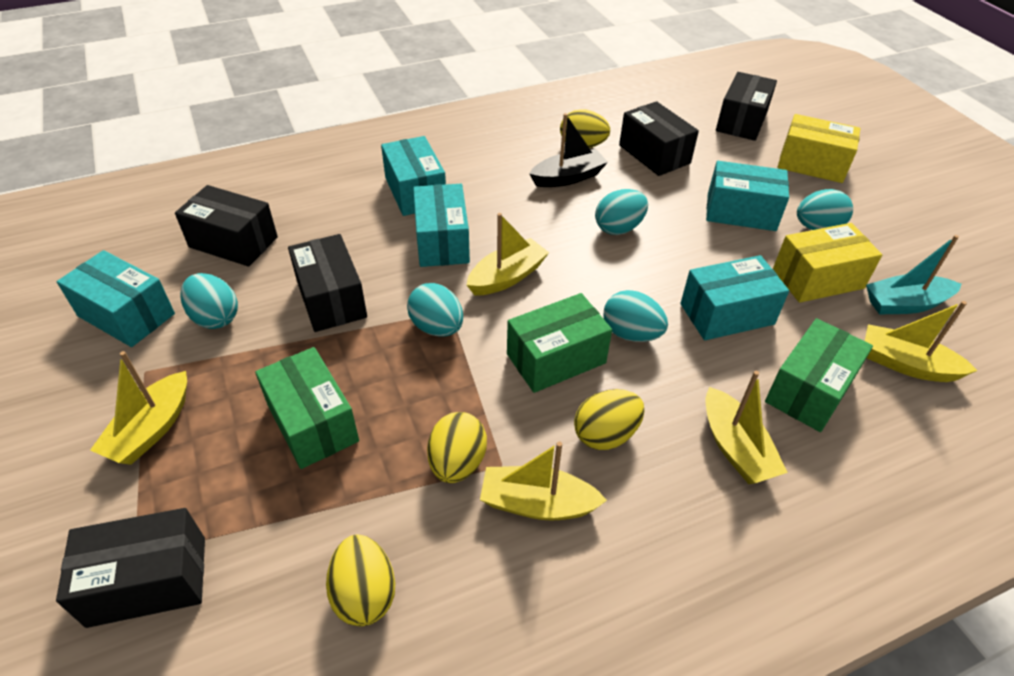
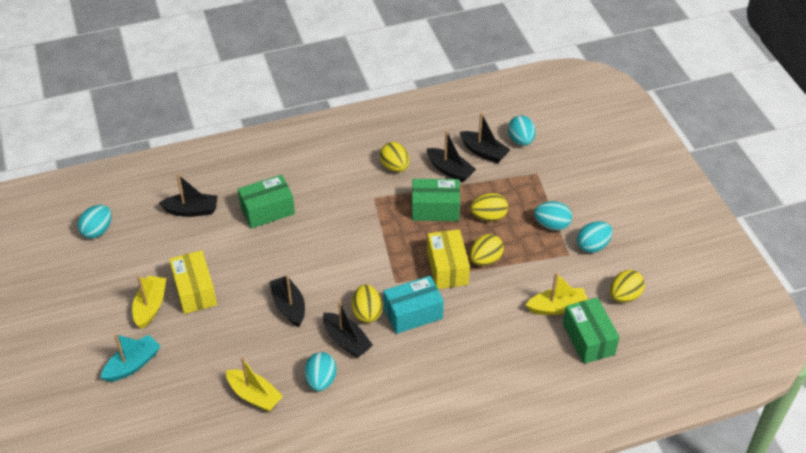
black boat: 1 -> 5
black box: 5 -> 0
turquoise box: 5 -> 1
yellow boat: 5 -> 3
yellow egg: 4 -> 5

